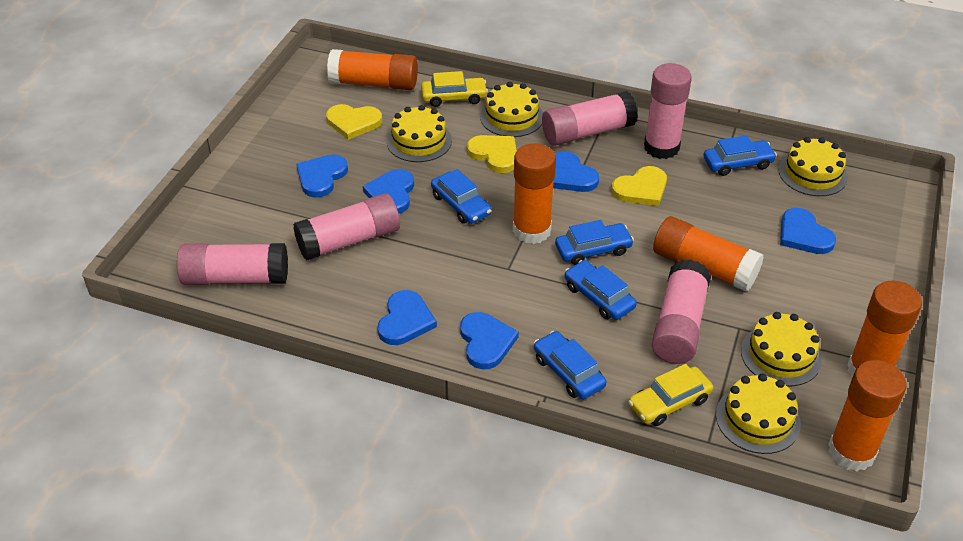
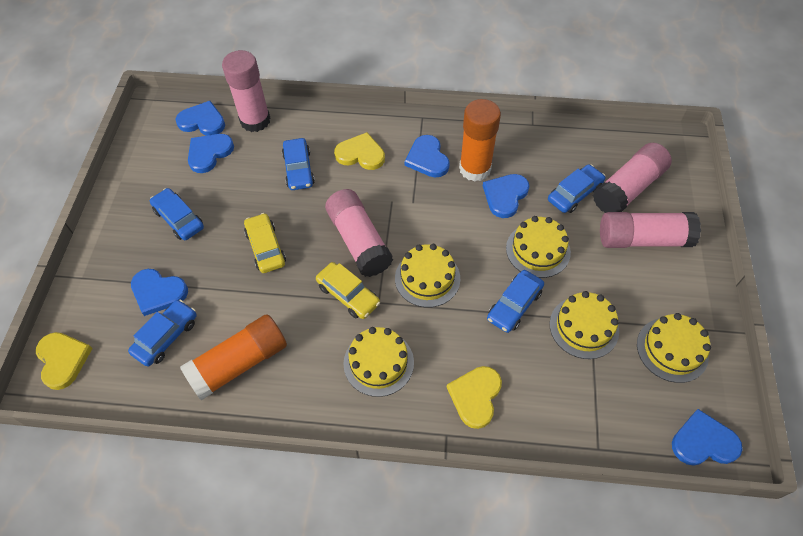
orange glue stick: 5 -> 2
pink glue stick: 5 -> 4

